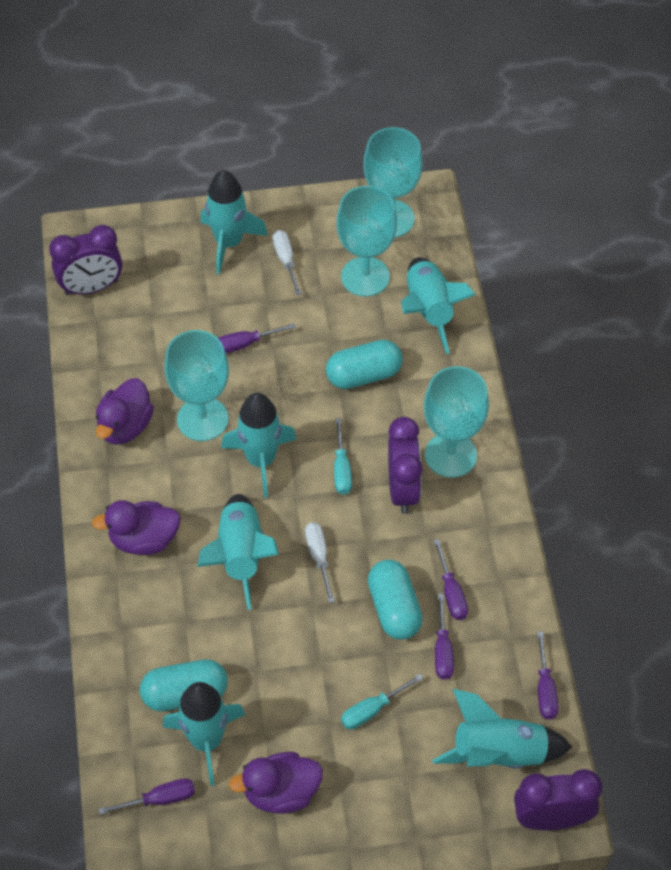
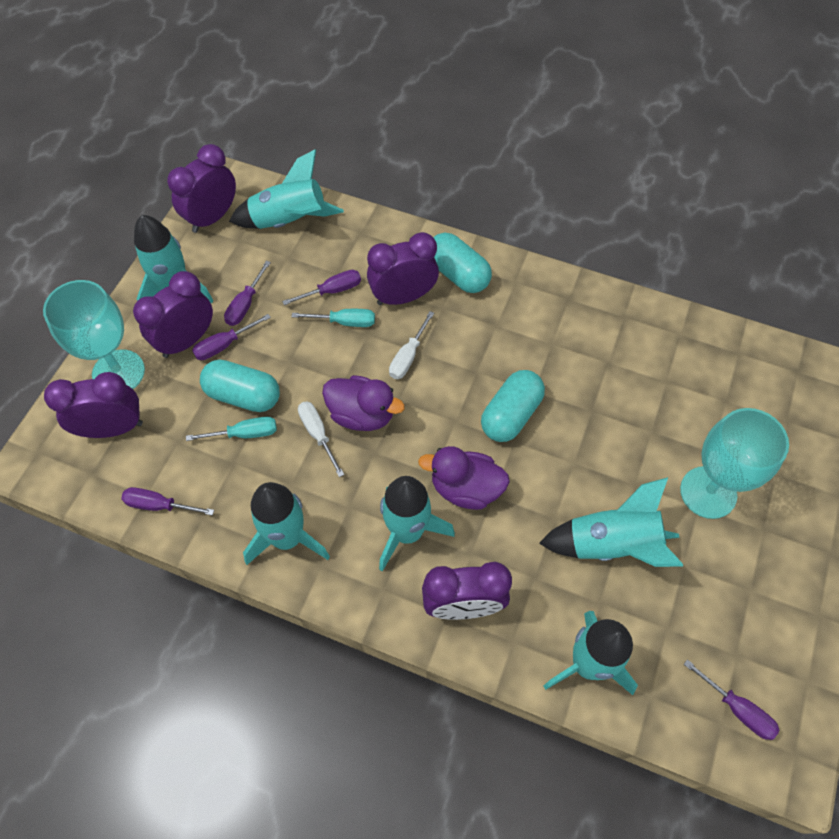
purple clock: 3 -> 5
purple duck: 3 -> 2
turquoise goblet: 4 -> 2

